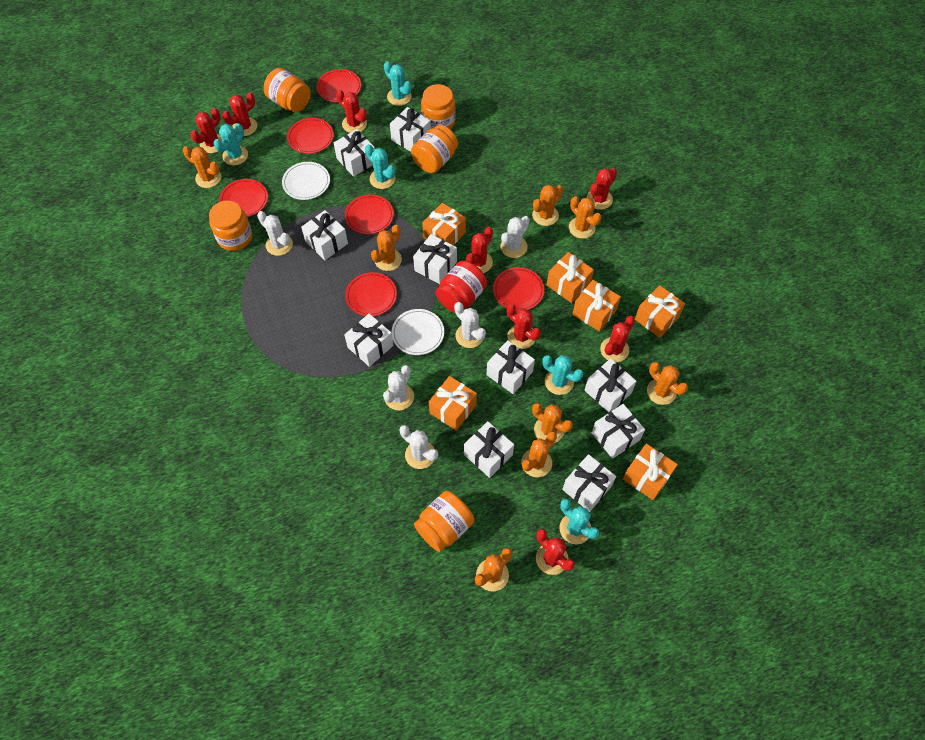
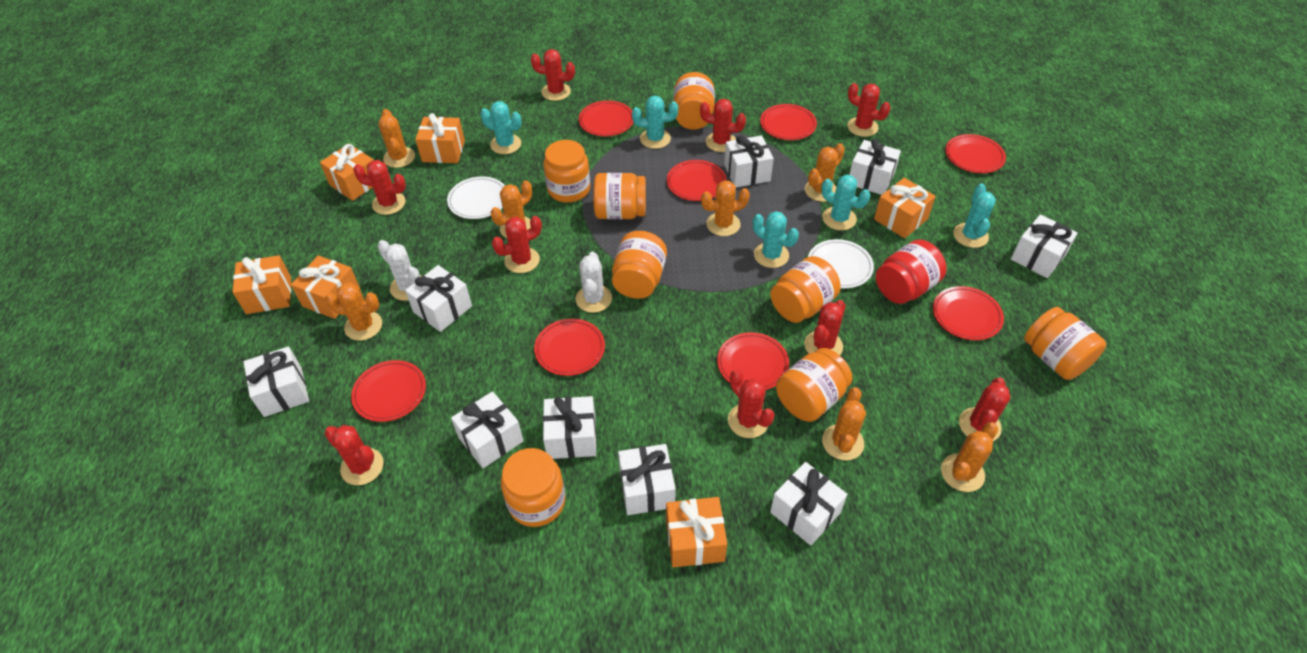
orange cactus: 8 -> 7
orange jar: 5 -> 8
red cactus: 8 -> 9
red plate: 6 -> 8
white cactus: 5 -> 2
white gift: 10 -> 9

